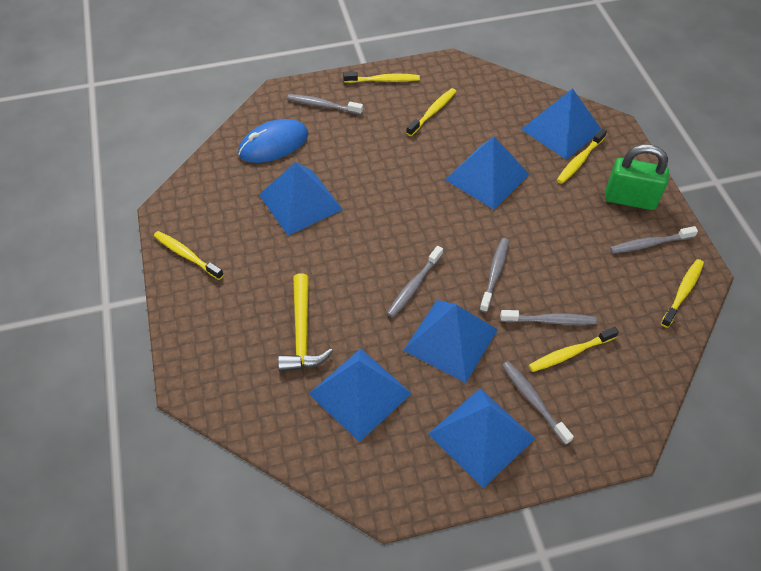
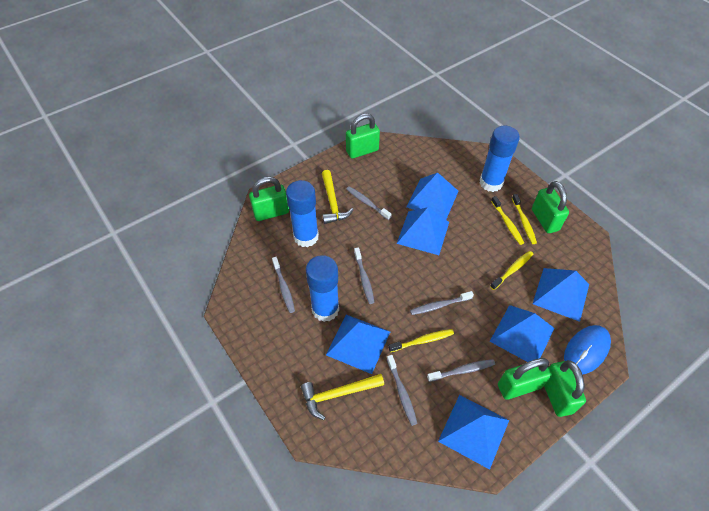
blue glue stick: 0 -> 3
green padlock: 1 -> 5
yellow hammer: 1 -> 2
yellow toothbrush: 6 -> 4

